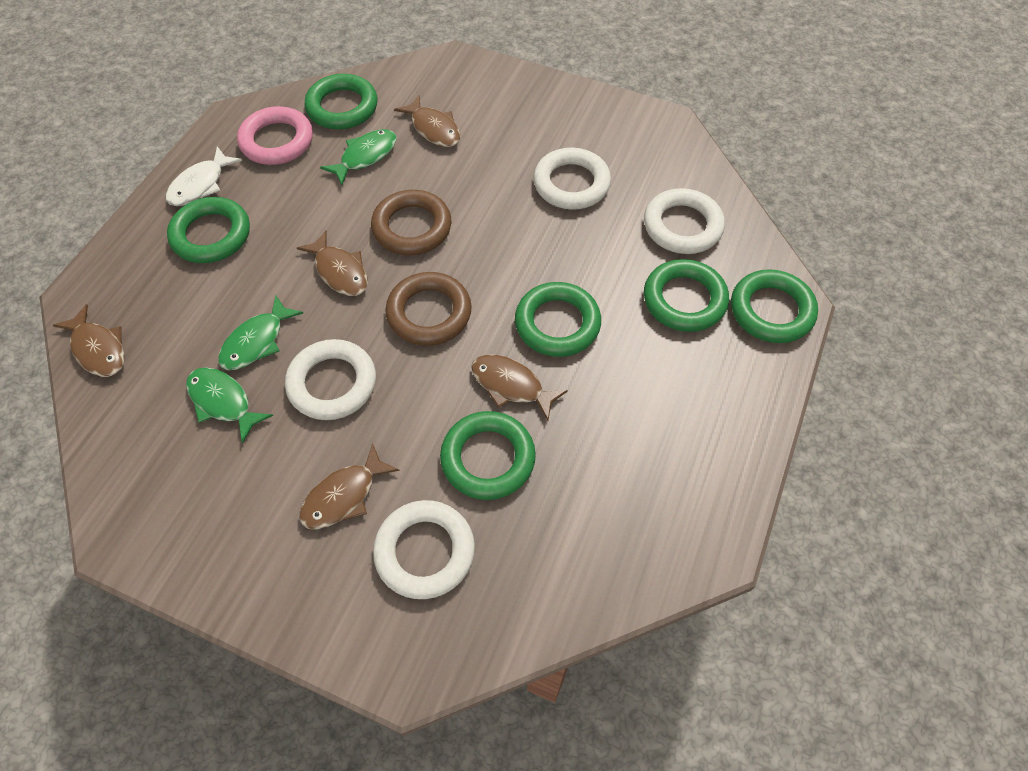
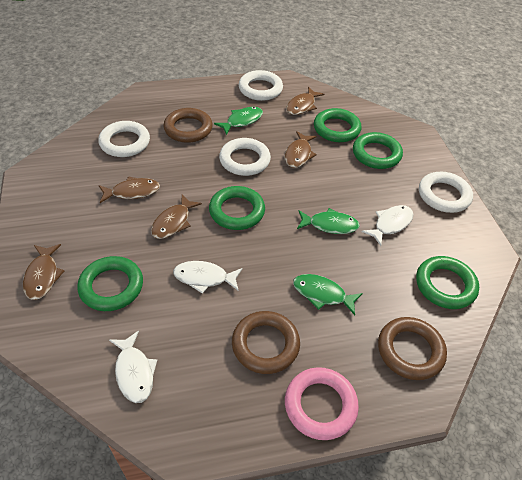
brown ring: 2 -> 3
green ring: 6 -> 5
white fish: 1 -> 3

